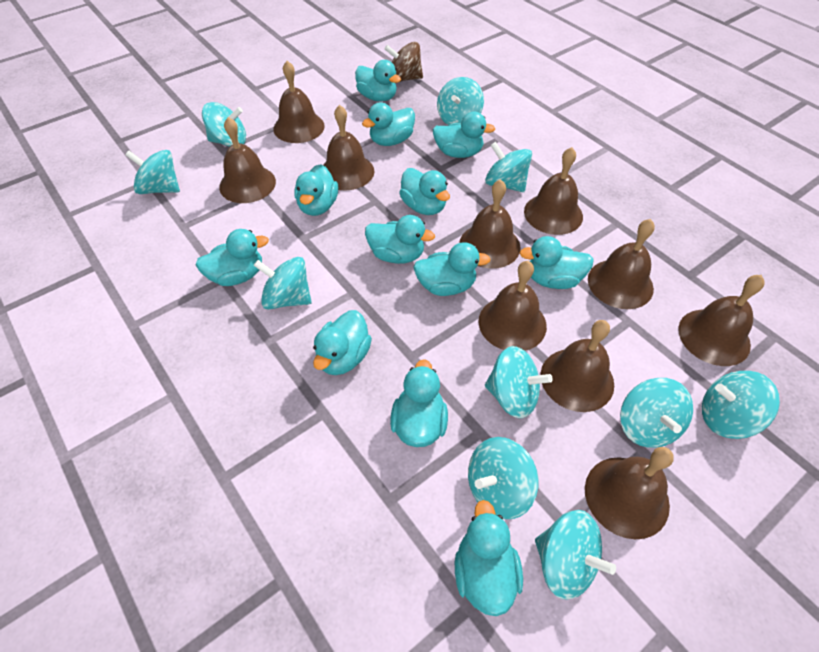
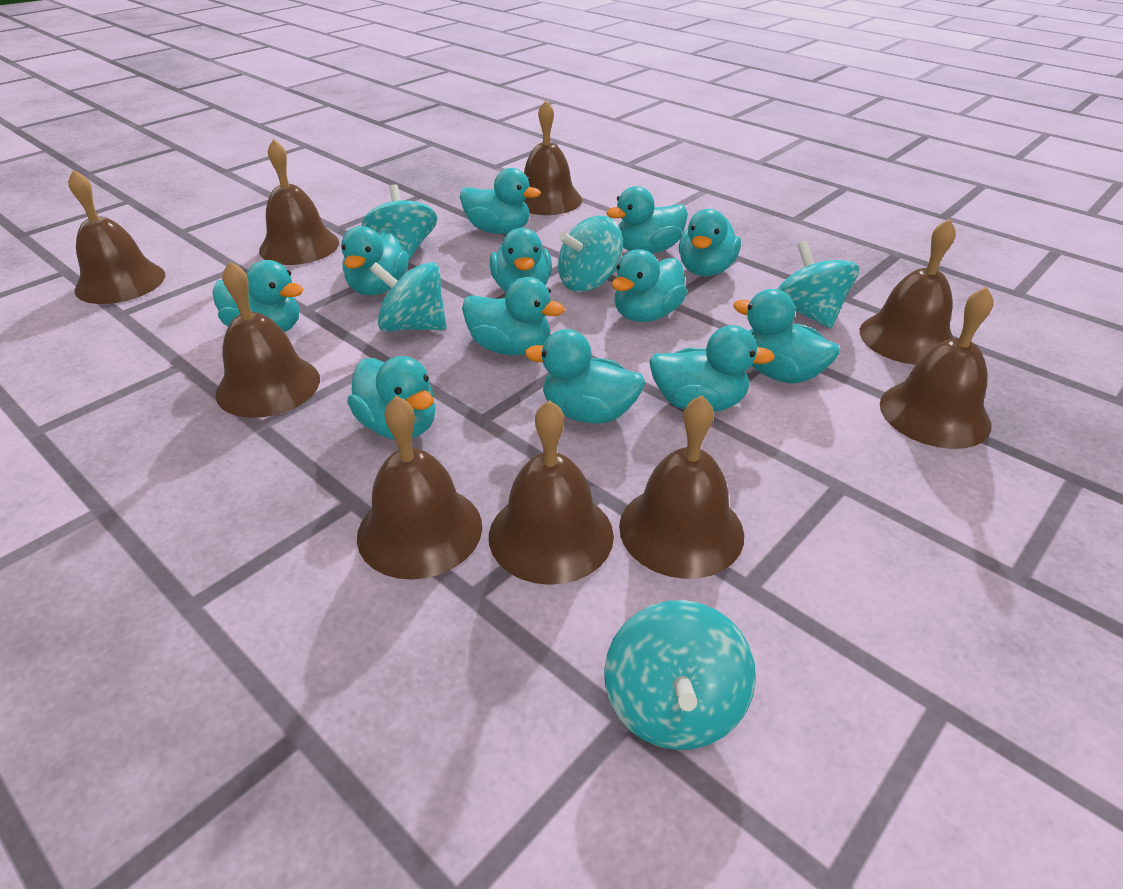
brown bell: 10 -> 9
brown spinning top: 1 -> 0
turquoise spinning top: 10 -> 5

